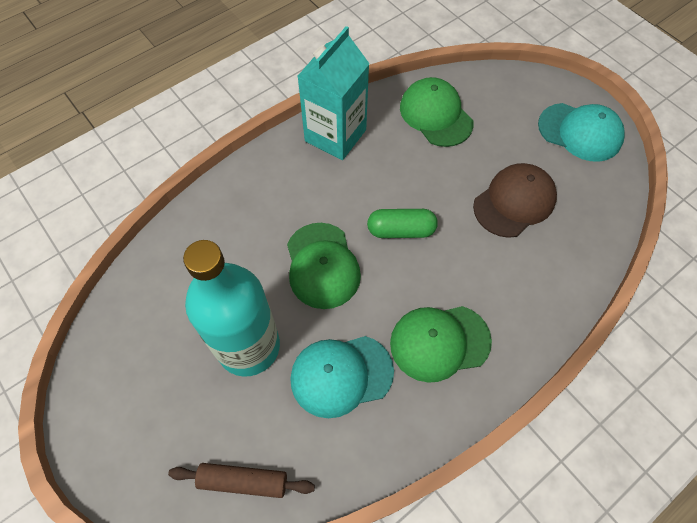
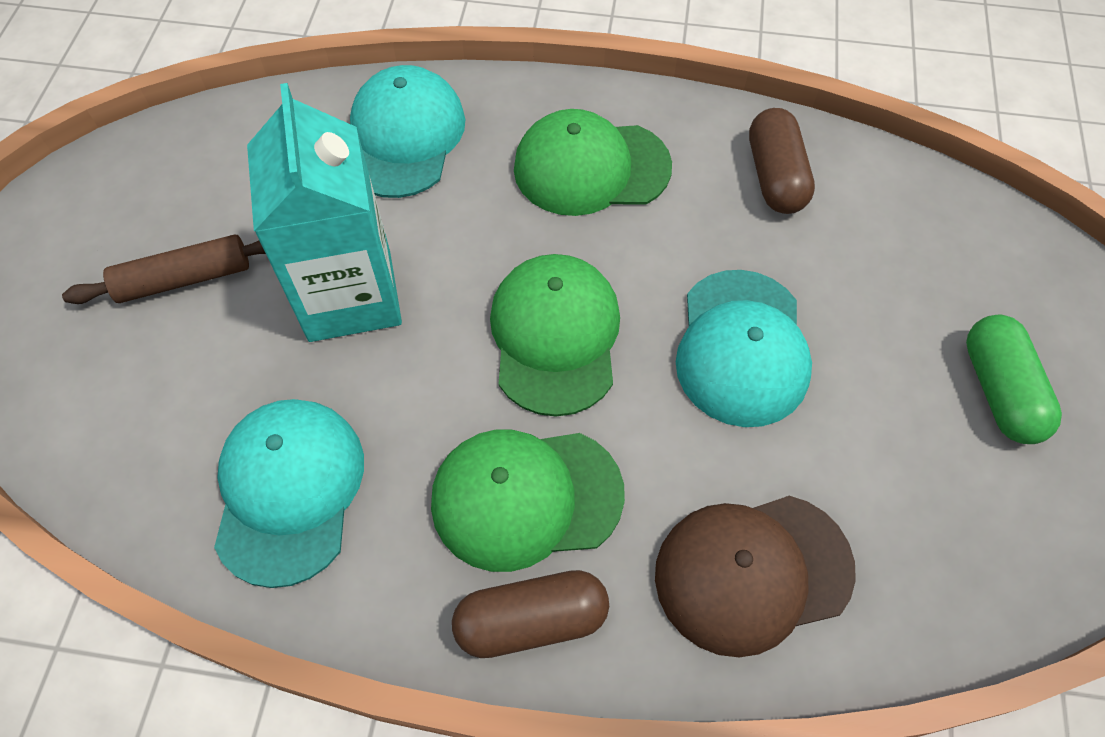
brown capsule: 0 -> 2
turquoise bottle: 1 -> 0
turquoise cap: 2 -> 3

